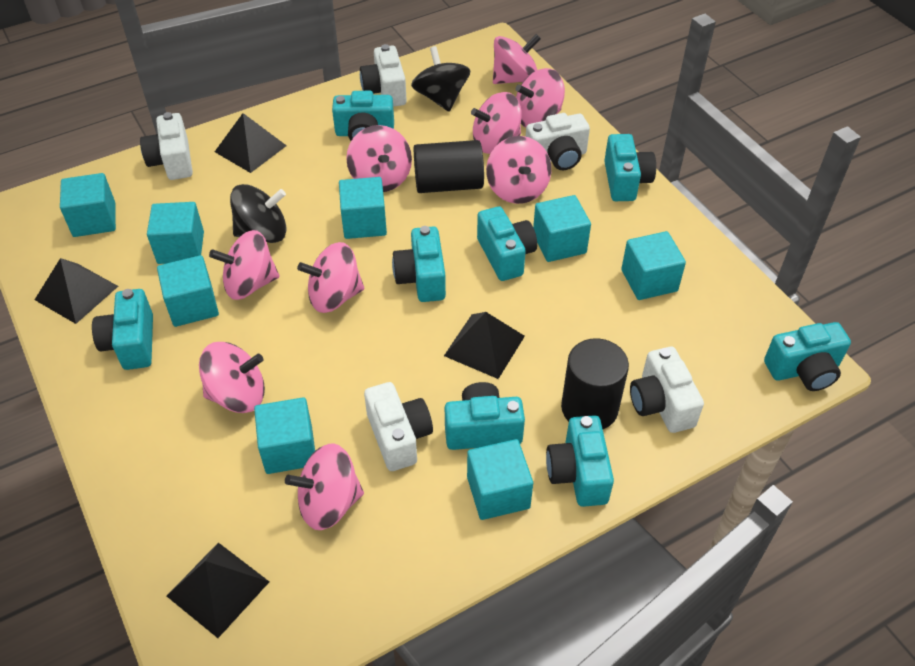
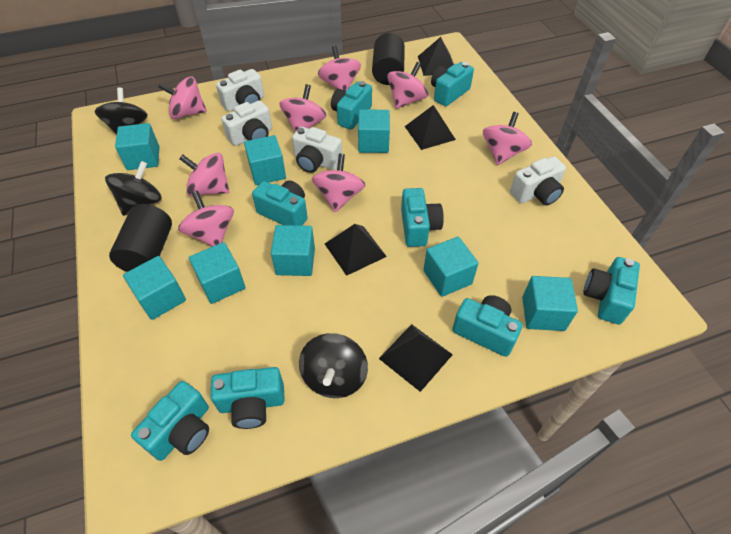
black spinning top: 2 -> 3
pink spinning top: 9 -> 8
white camera: 5 -> 4

